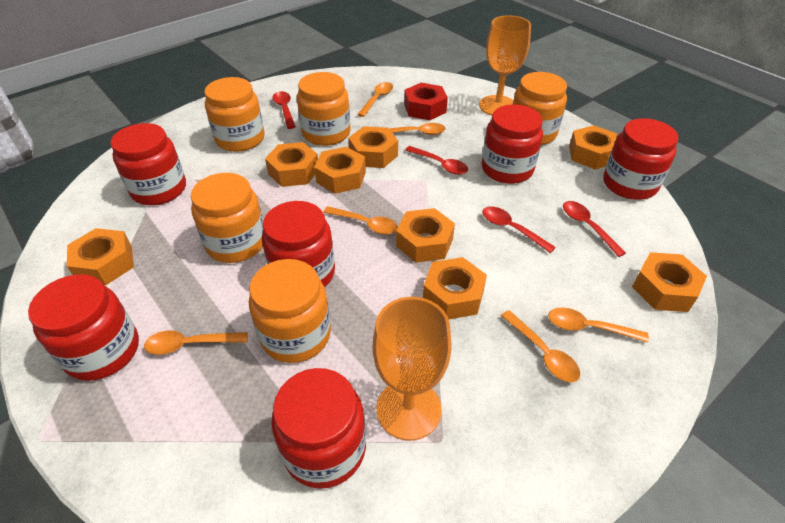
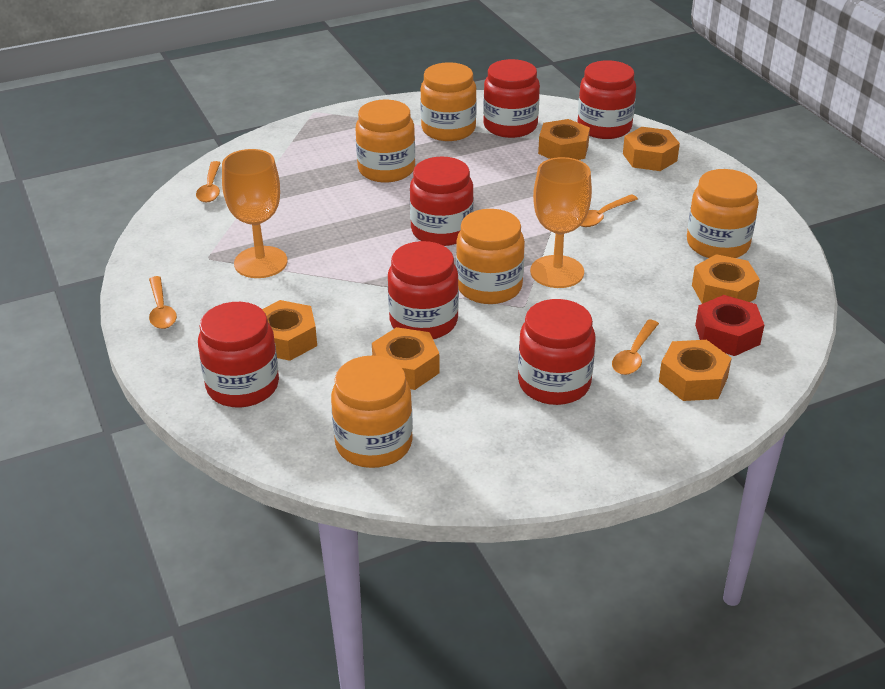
orange nut: 8 -> 6
orange spoon: 6 -> 4
red spoon: 4 -> 0

